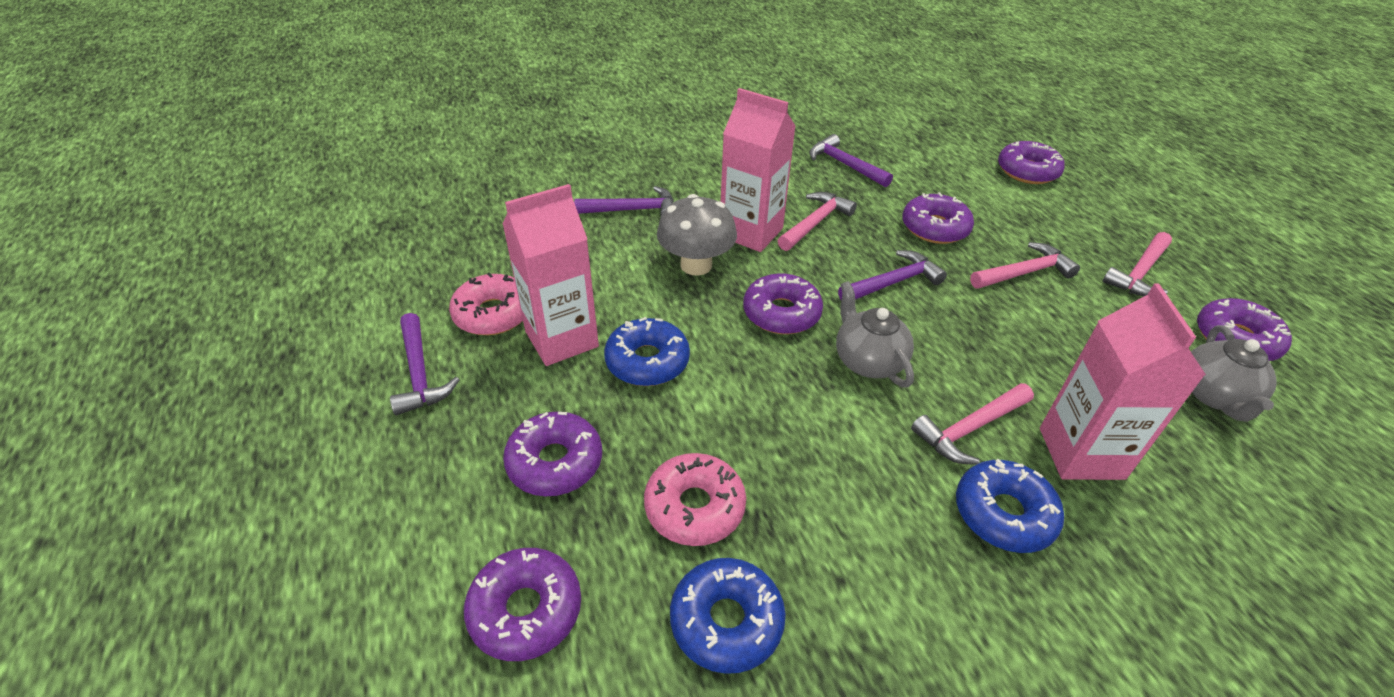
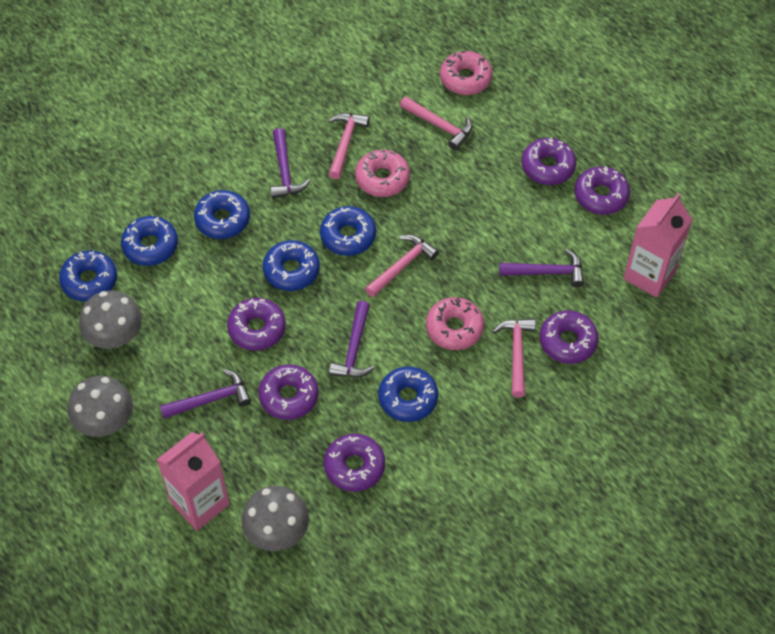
blue donut: 3 -> 6
grey mushroom: 1 -> 3
grey teapot: 2 -> 0
pink carton: 3 -> 2
pink donut: 2 -> 3

